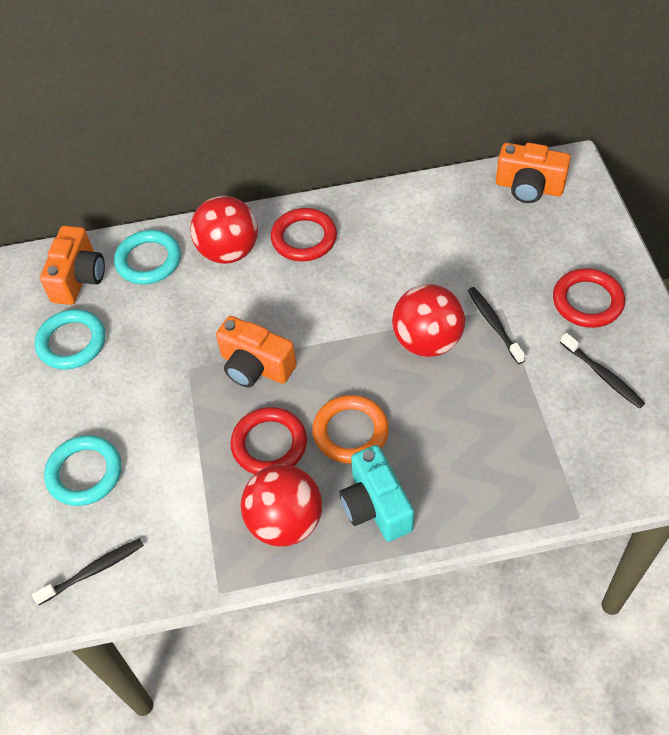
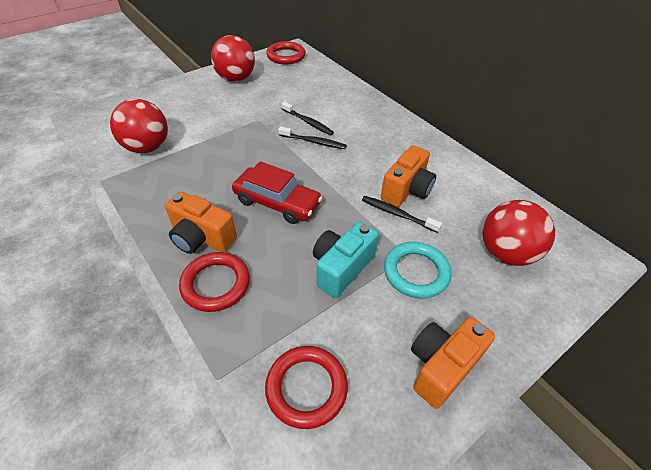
orange ring: 1 -> 0
red car: 0 -> 1
turquoise ring: 3 -> 1

